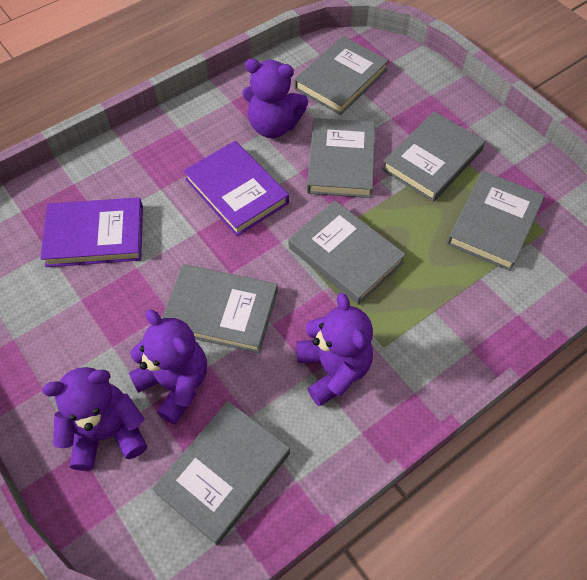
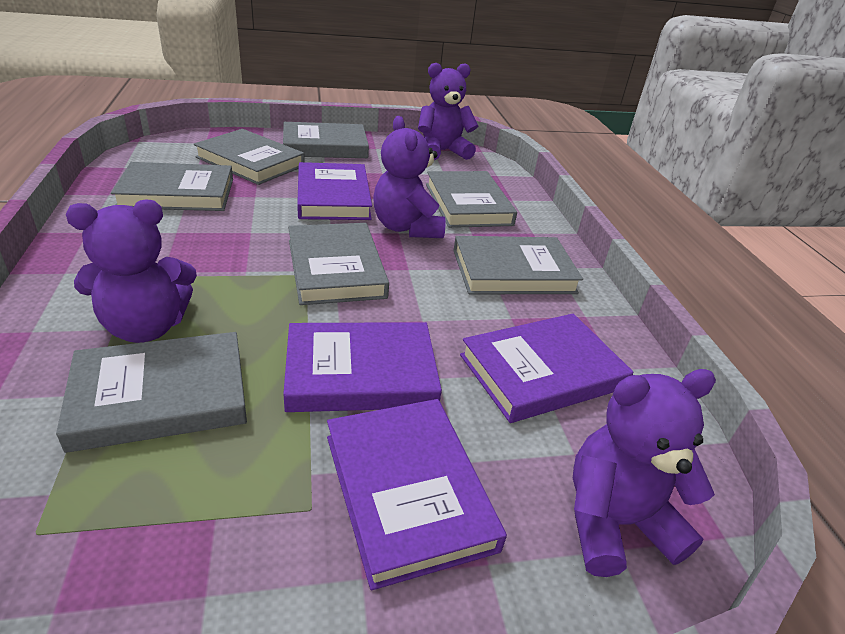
purple book: 2 -> 4

